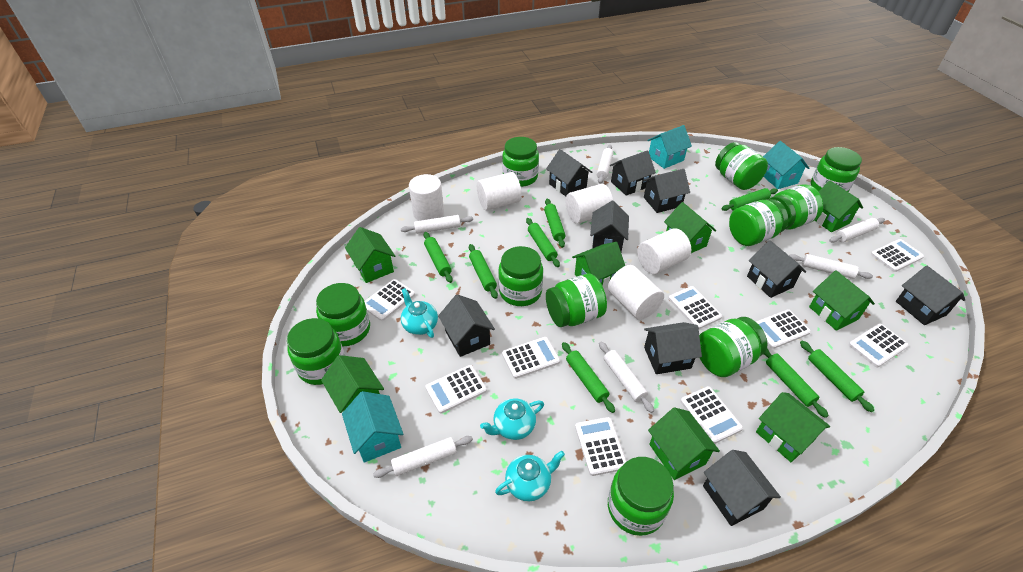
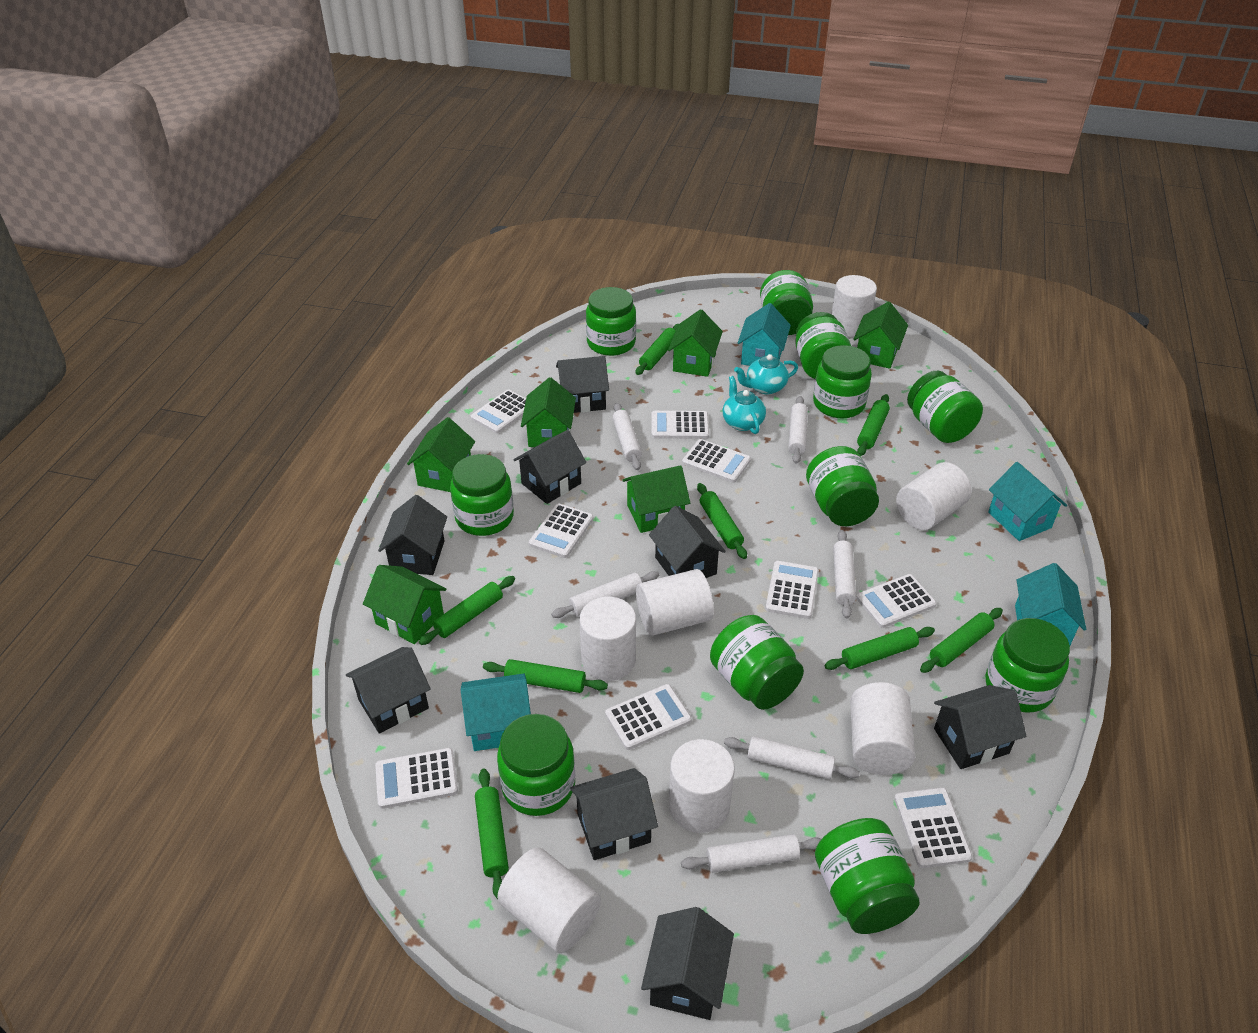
black house: 9 -> 8
green house: 8 -> 6
turquoise house: 3 -> 4
turquoise teapot: 3 -> 2
white cylinder: 5 -> 7

